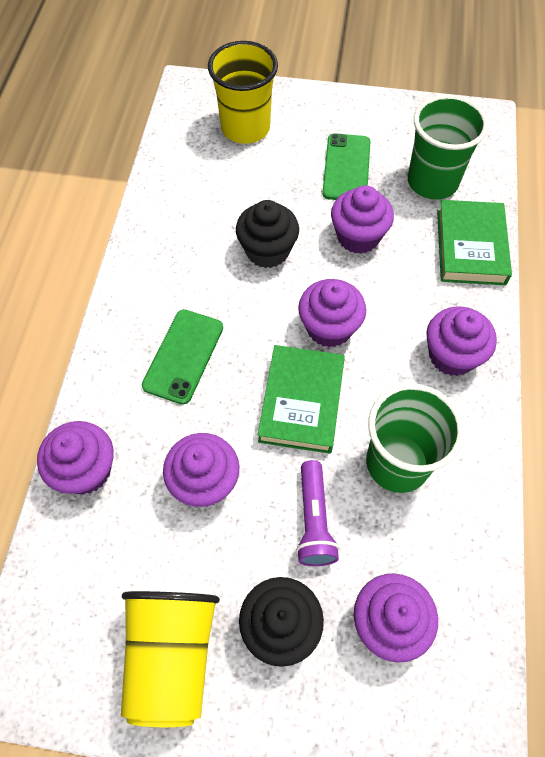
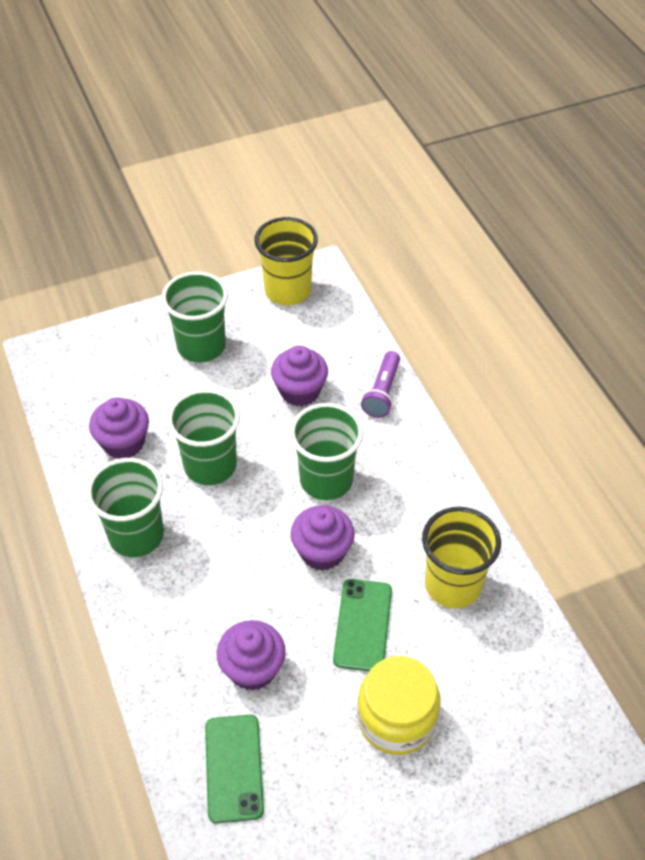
black cupcake: 2 -> 0
green book: 2 -> 0
green cup: 2 -> 4
purple cupcake: 6 -> 4
yellow jar: 0 -> 1

